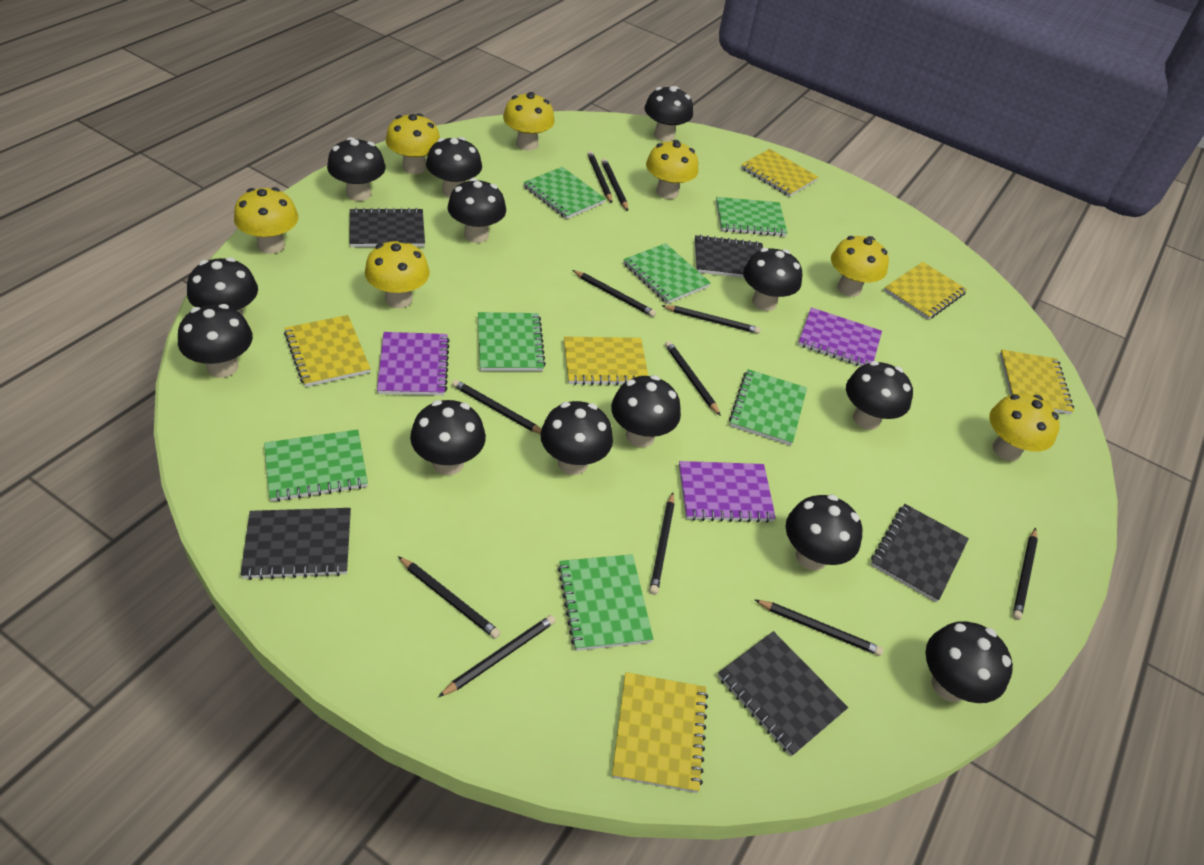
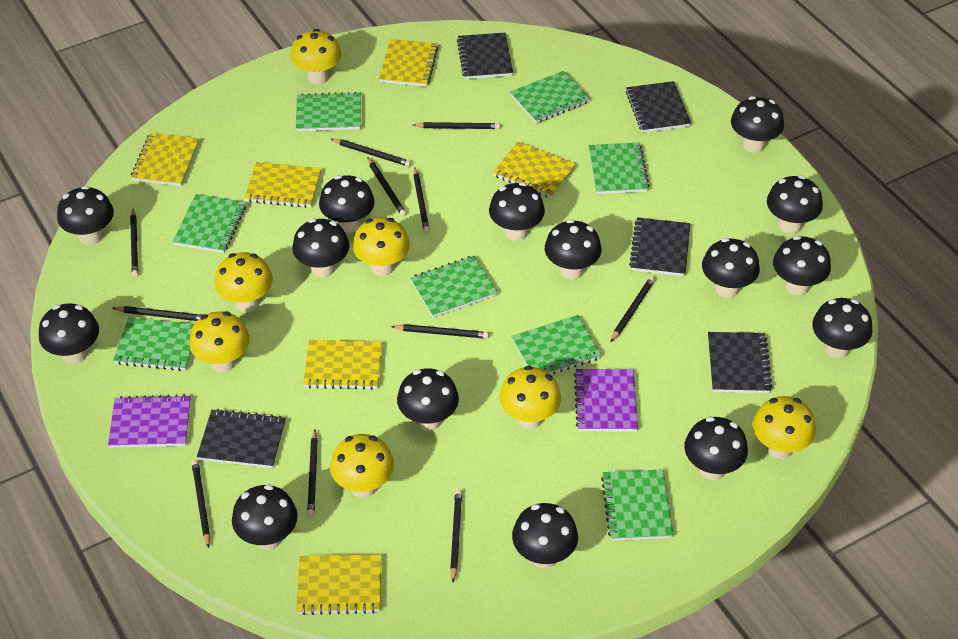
black mushroom: 13 -> 15
green notebook: 7 -> 8
purple notebook: 3 -> 2

